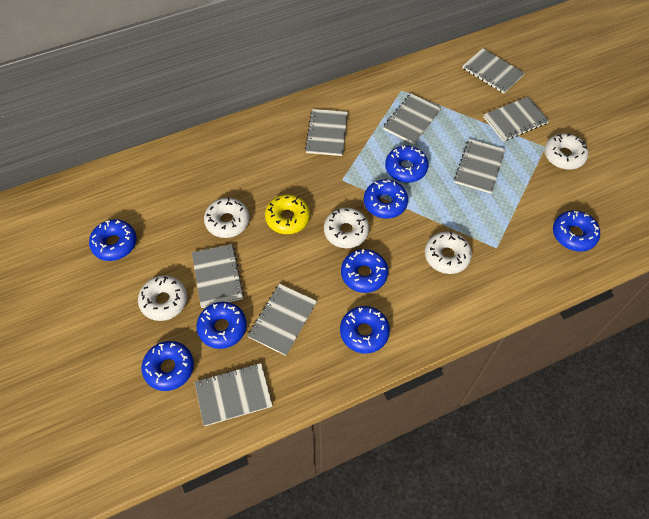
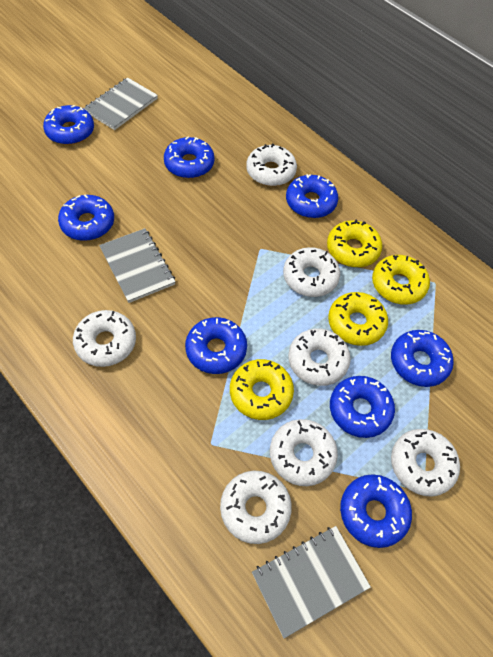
grey notebook: 8 -> 3
white donut: 5 -> 7
yellow donut: 1 -> 4

